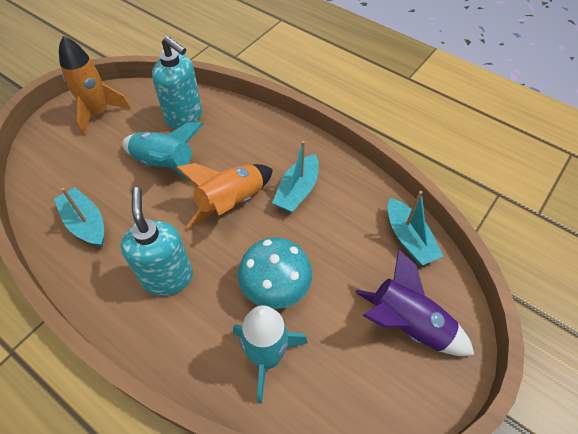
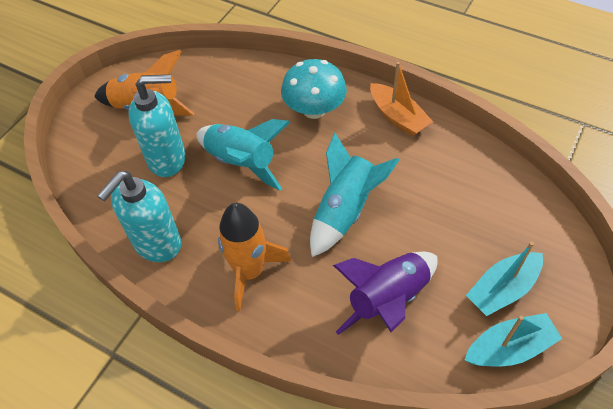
orange boat: 0 -> 1
turquoise boat: 3 -> 2

